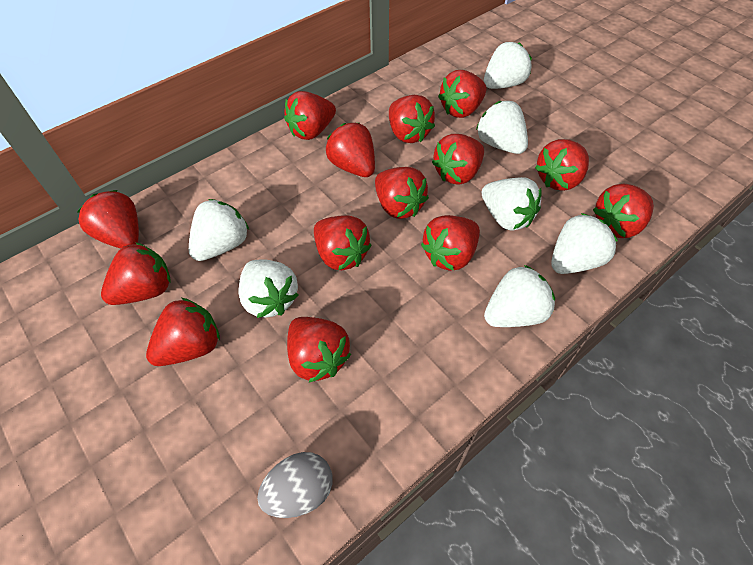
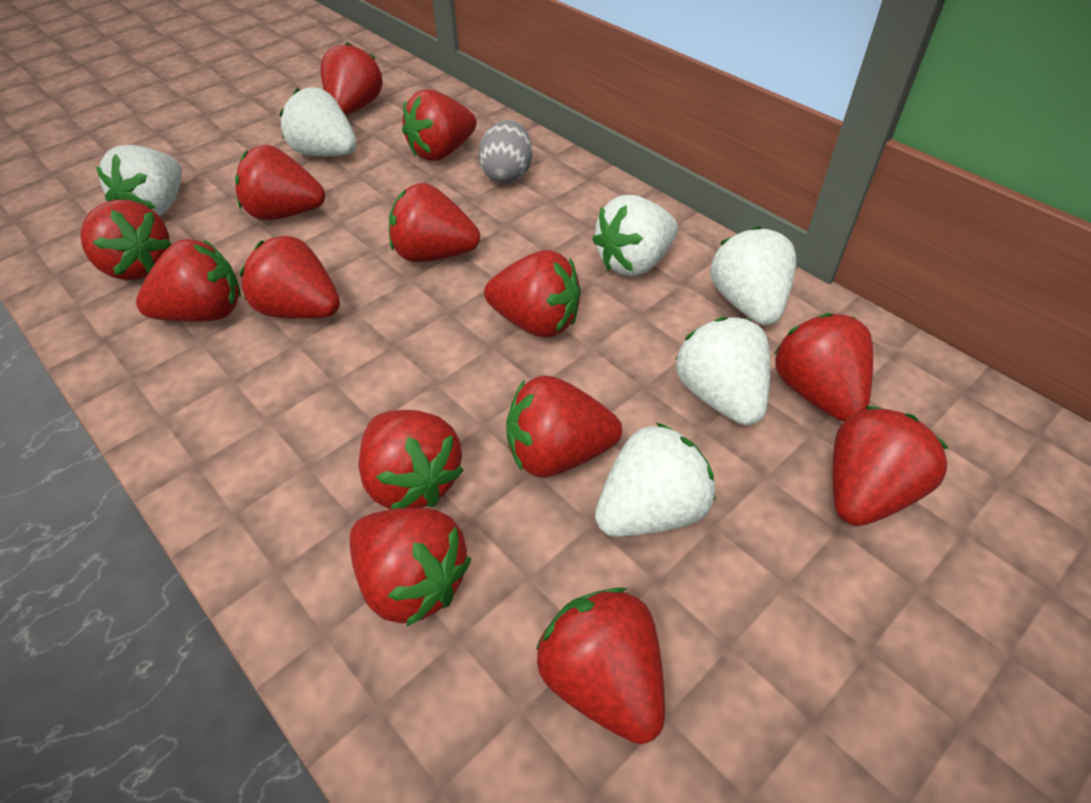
white strawberry: 7 -> 6

